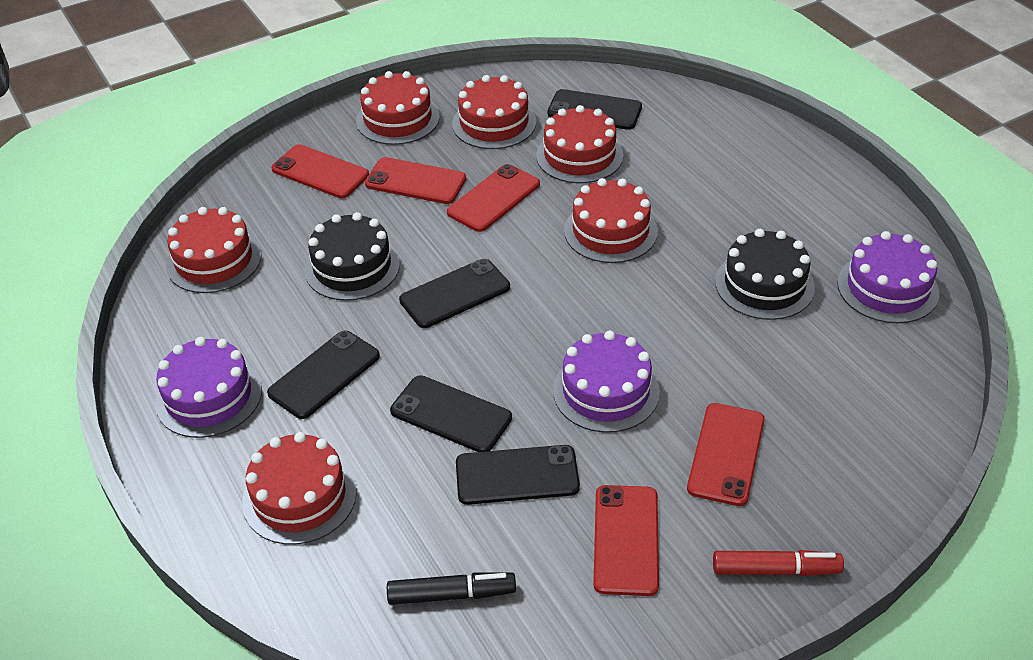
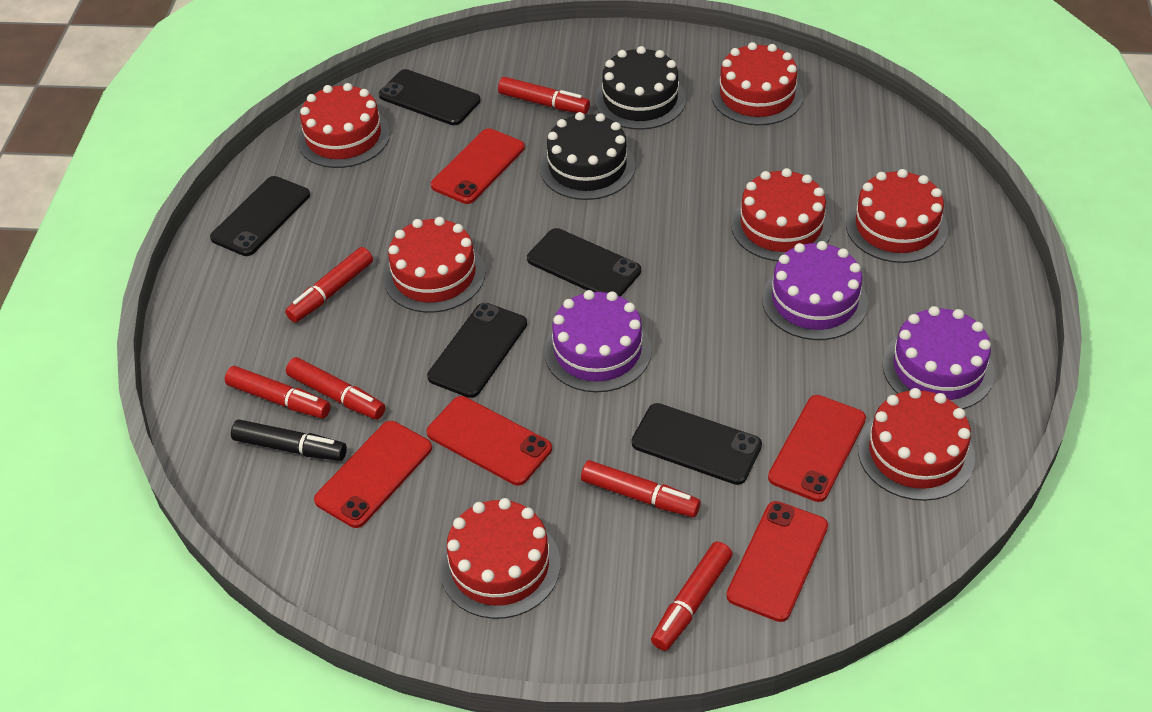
red cake: 6 -> 7
red marker: 1 -> 6

